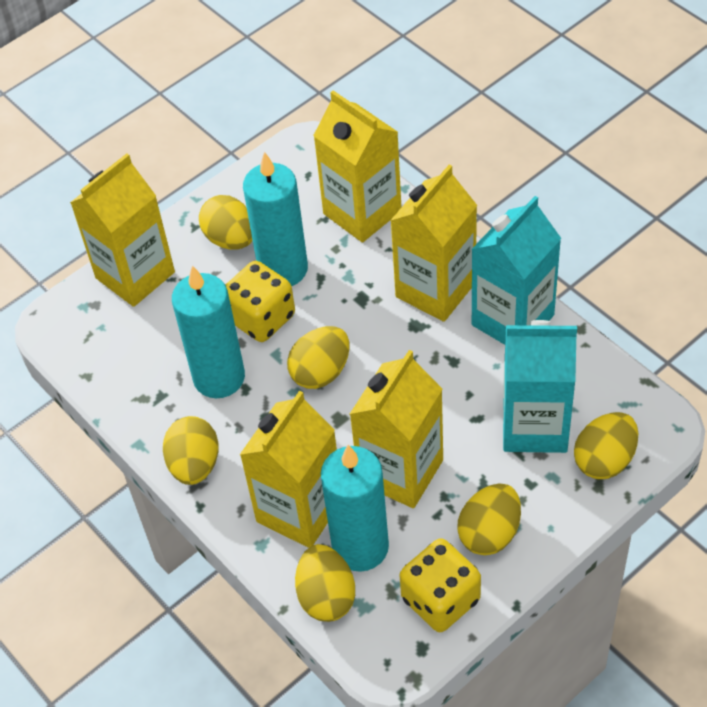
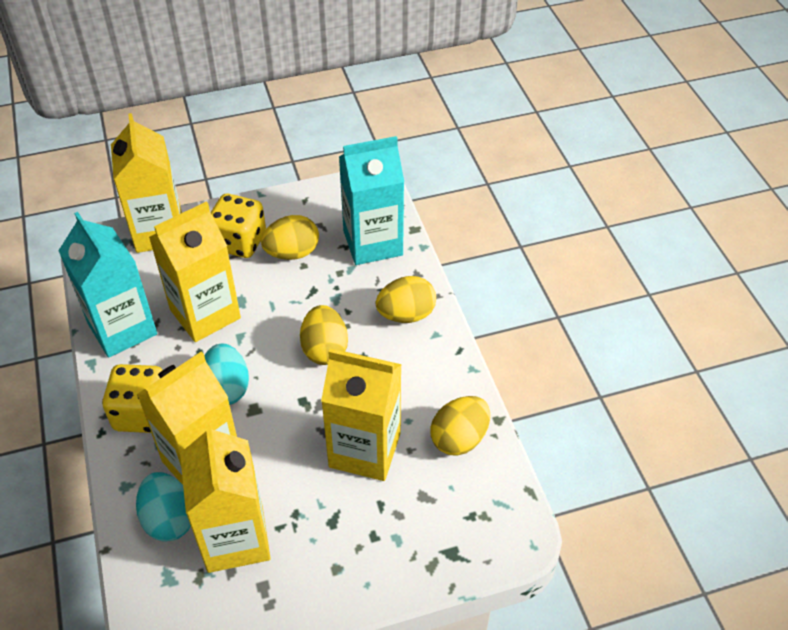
turquoise candle: 3 -> 0
turquoise egg: 0 -> 2
yellow egg: 6 -> 4

